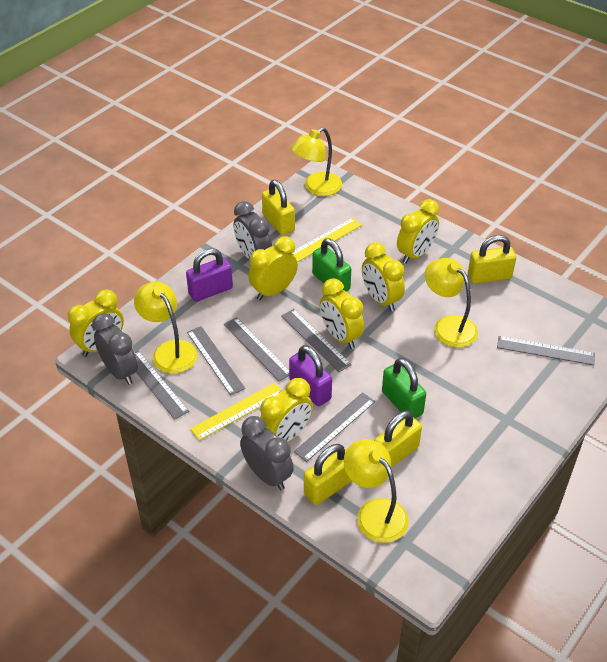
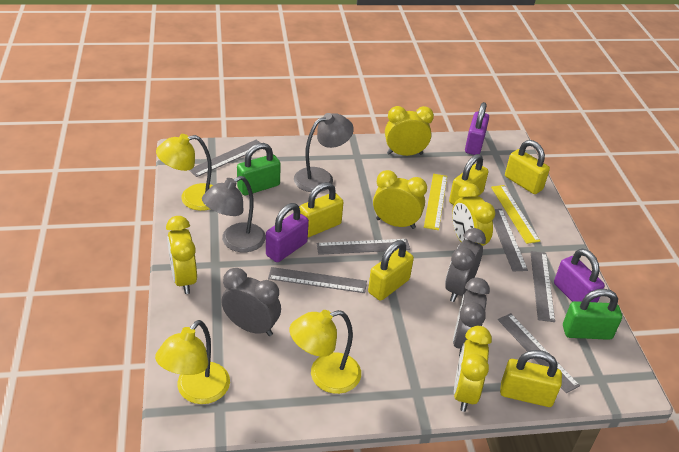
grey lamp: 0 -> 2
purple padlock: 2 -> 3
yellow clock: 6 -> 5
yellow lamp: 4 -> 3
yellow padlock: 4 -> 5

